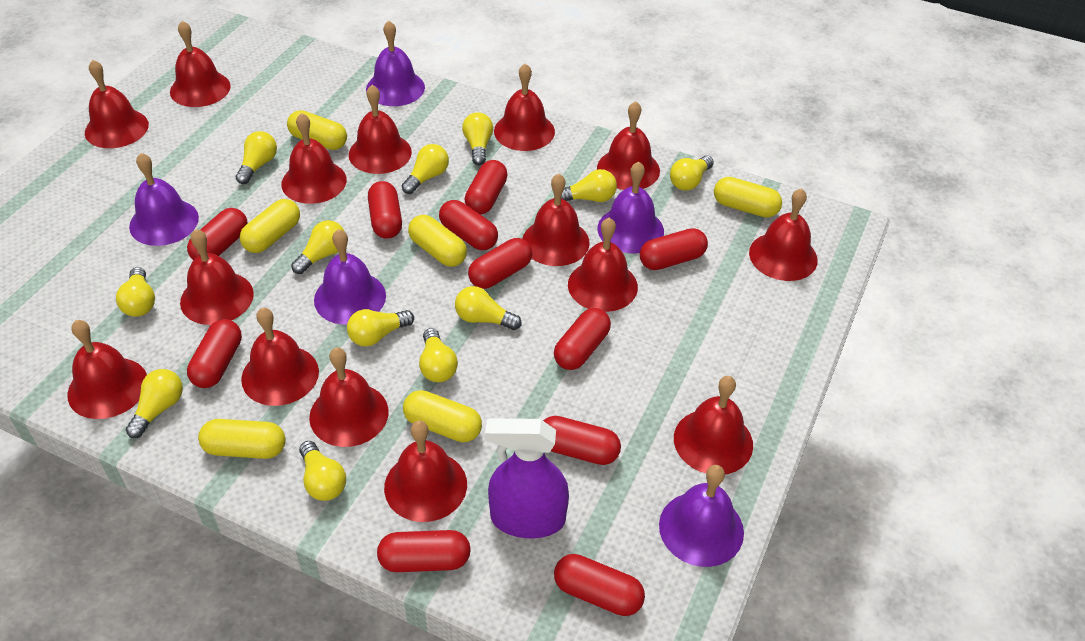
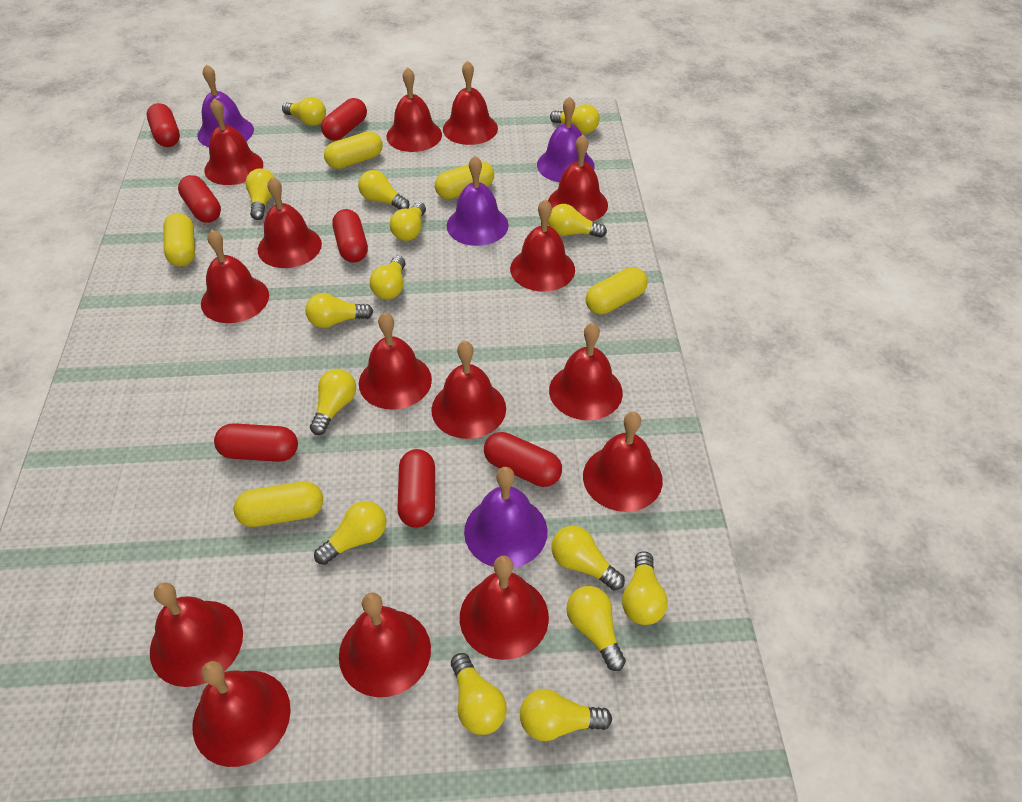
purple bell: 5 -> 4
purple spray bottle: 1 -> 0
red capsule: 11 -> 7
yellow capsule: 6 -> 5
yellow light bulb: 12 -> 15

